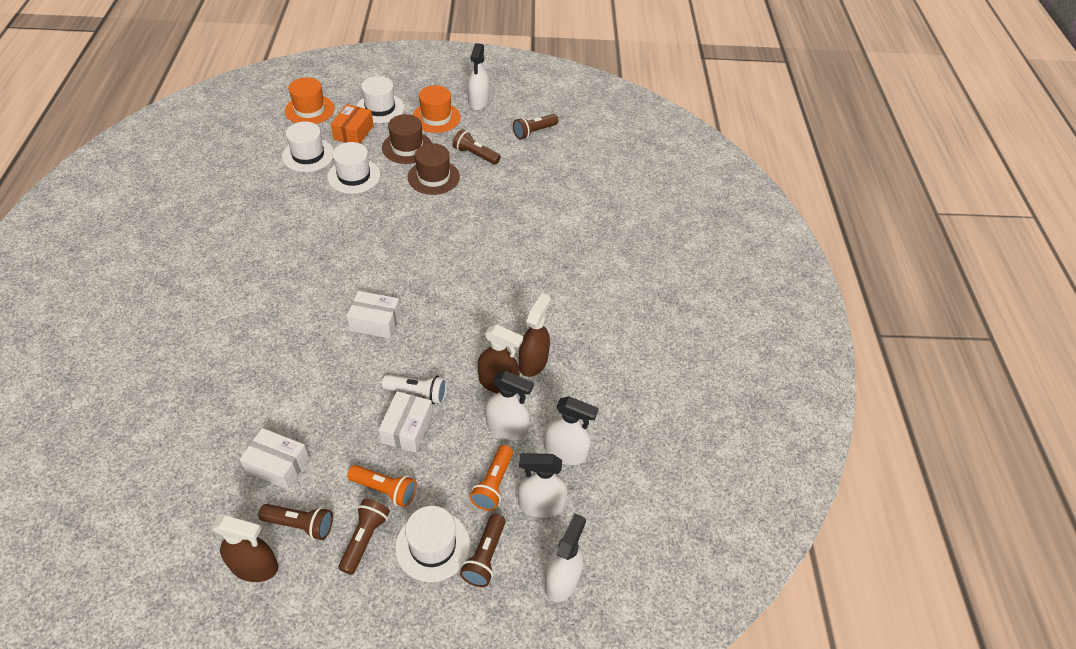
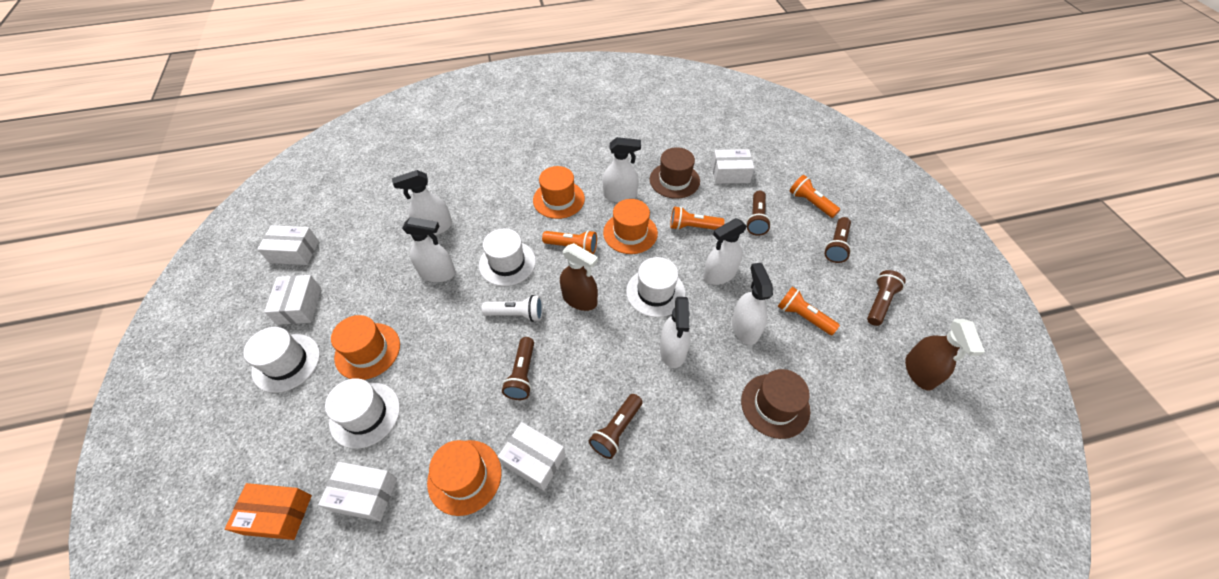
brown spray bottle: 3 -> 2
orange flashlight: 2 -> 4
orange hat: 2 -> 4
white box: 3 -> 5
white spray bottle: 5 -> 6

